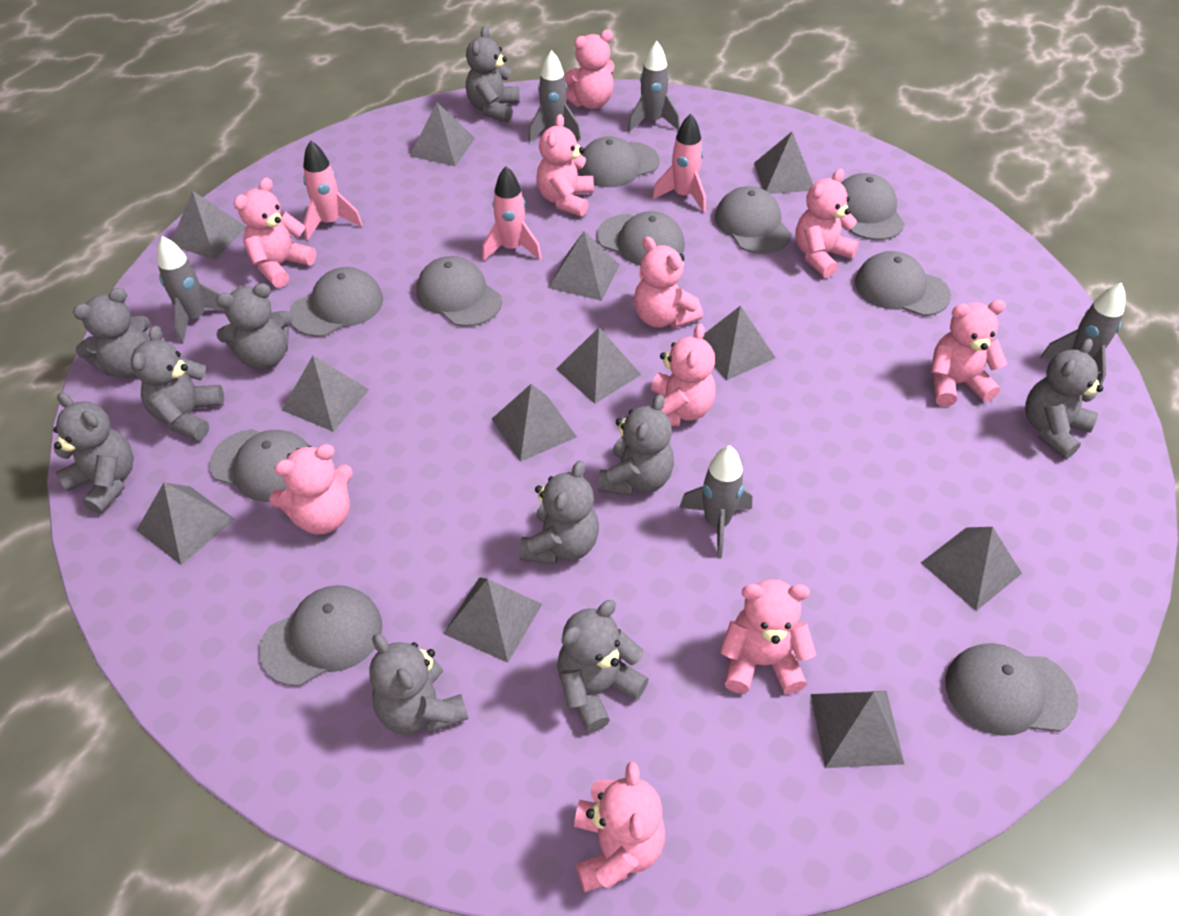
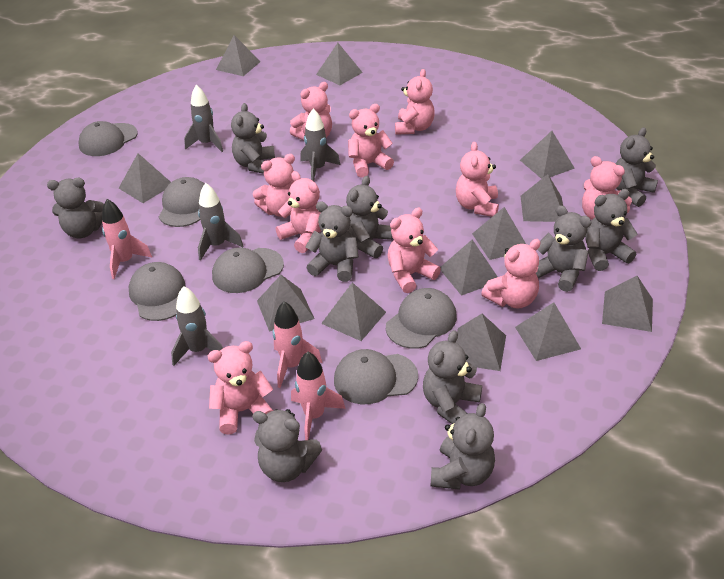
grey cap: 10 -> 6
grey rocket: 5 -> 4

